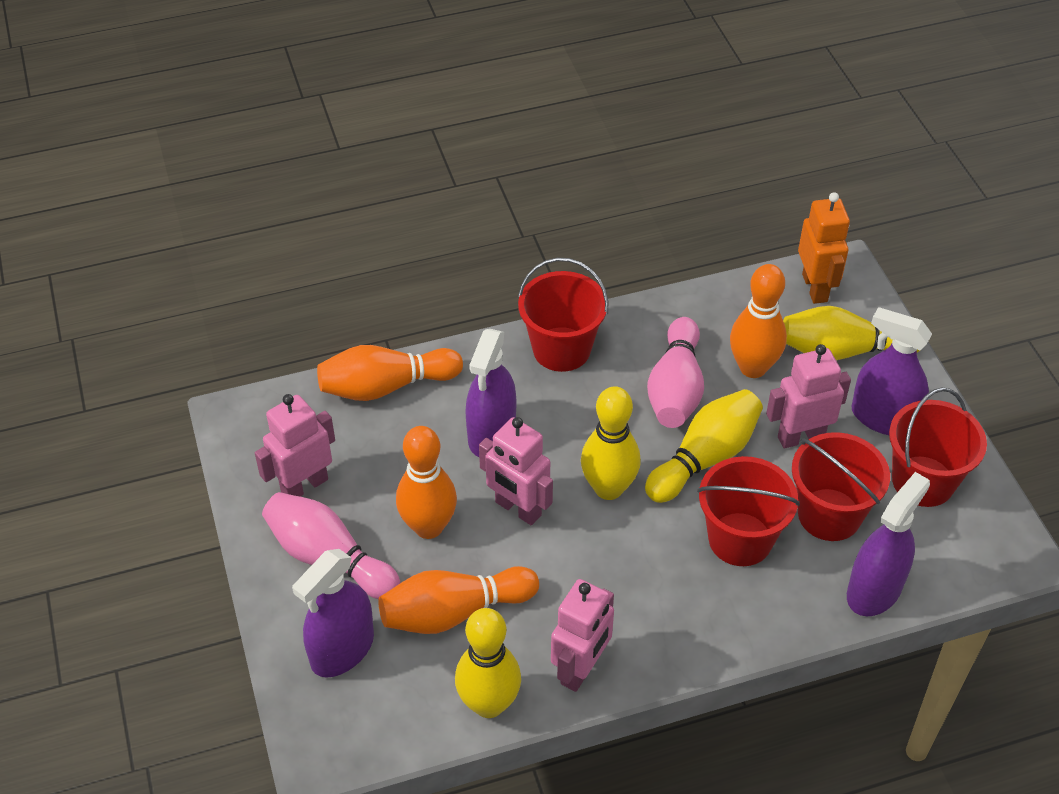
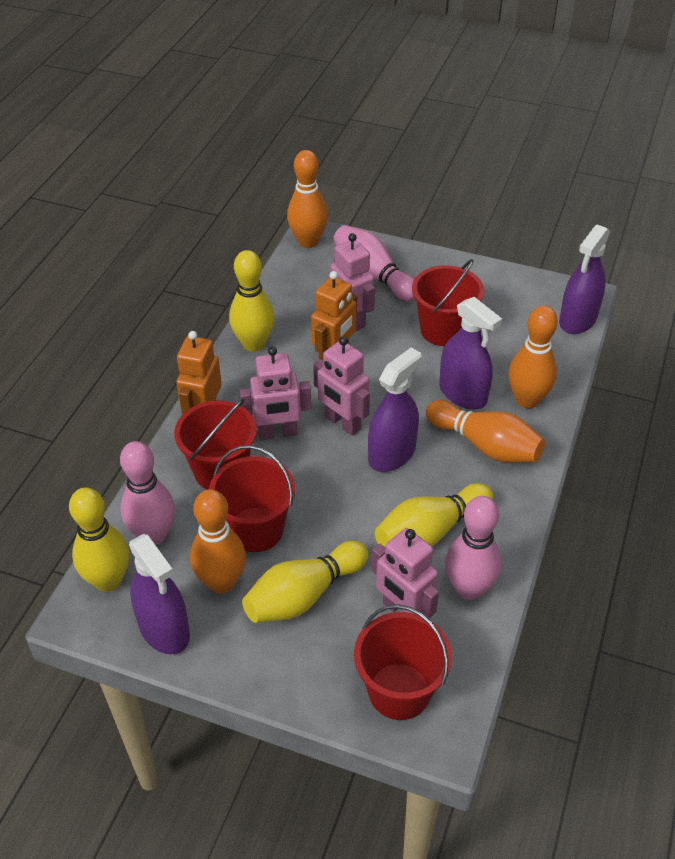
orange robot: 1 -> 2
pink bowling pin: 2 -> 3

